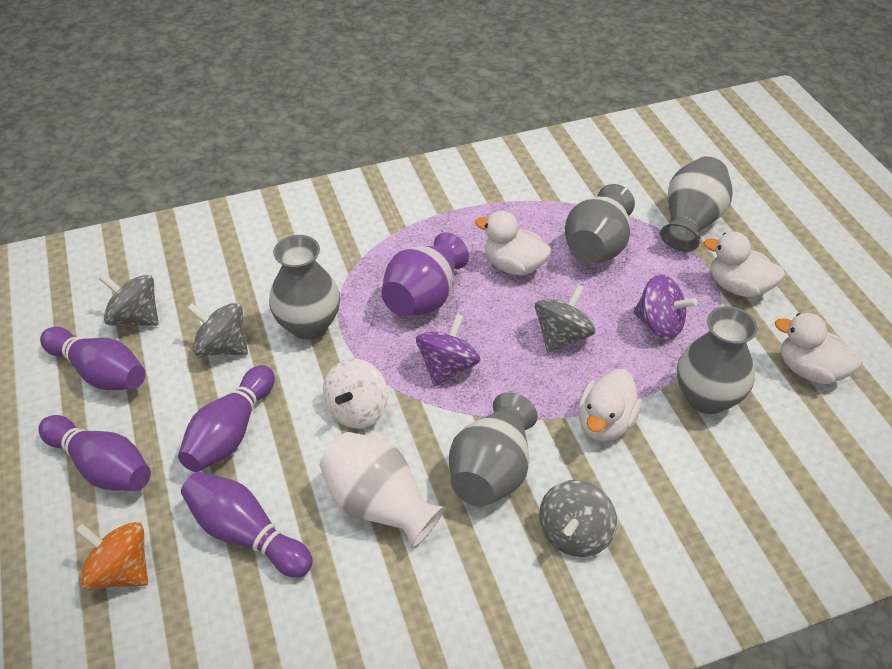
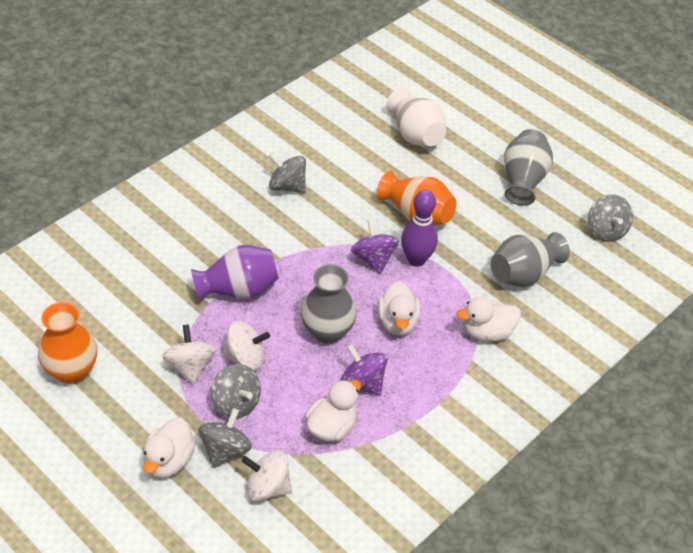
grey vase: 5 -> 3
orange spinning top: 1 -> 0
orange vase: 0 -> 2
purple bowling pin: 4 -> 1
white spinning top: 1 -> 3

